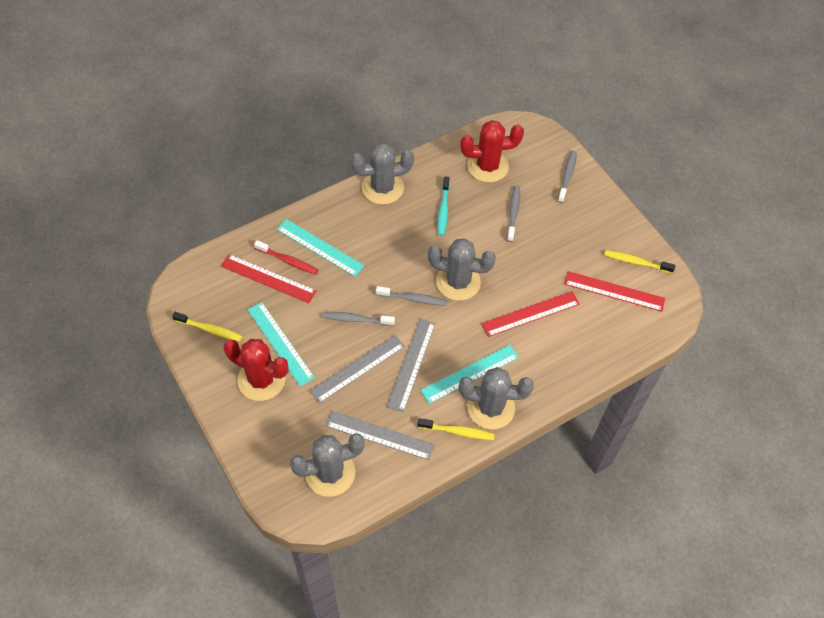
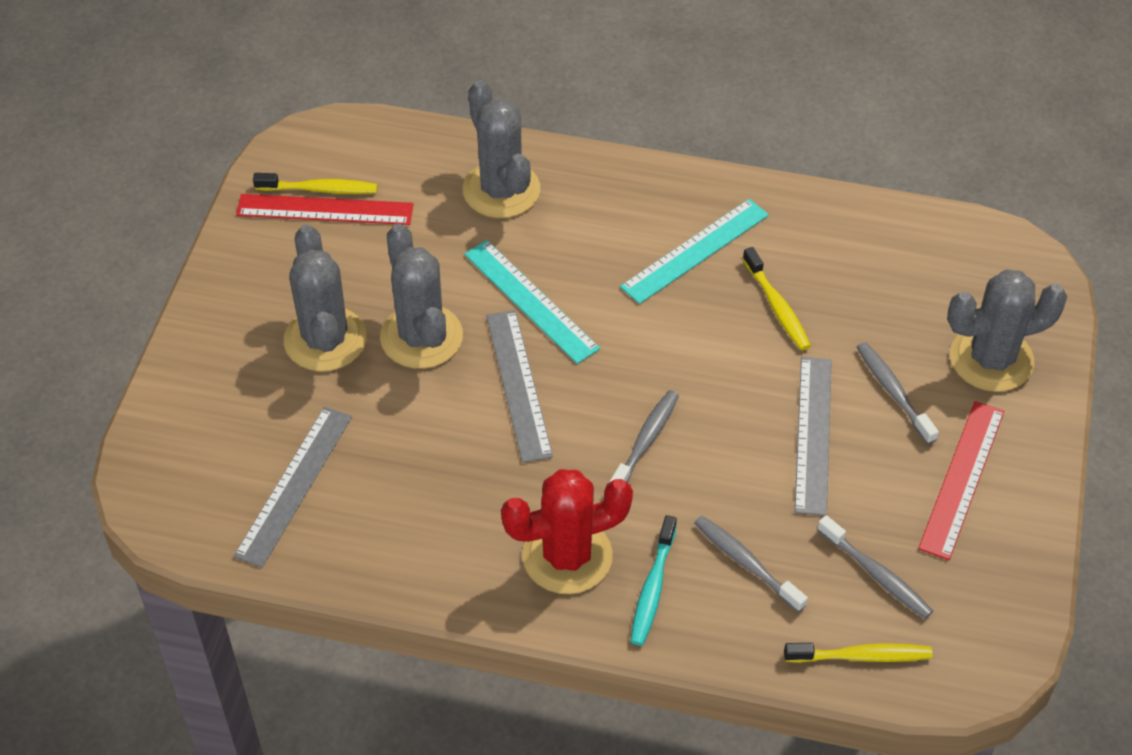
red cactus: 2 -> 1
red ruler: 3 -> 2
red toothbrush: 1 -> 0
turquoise ruler: 3 -> 2

